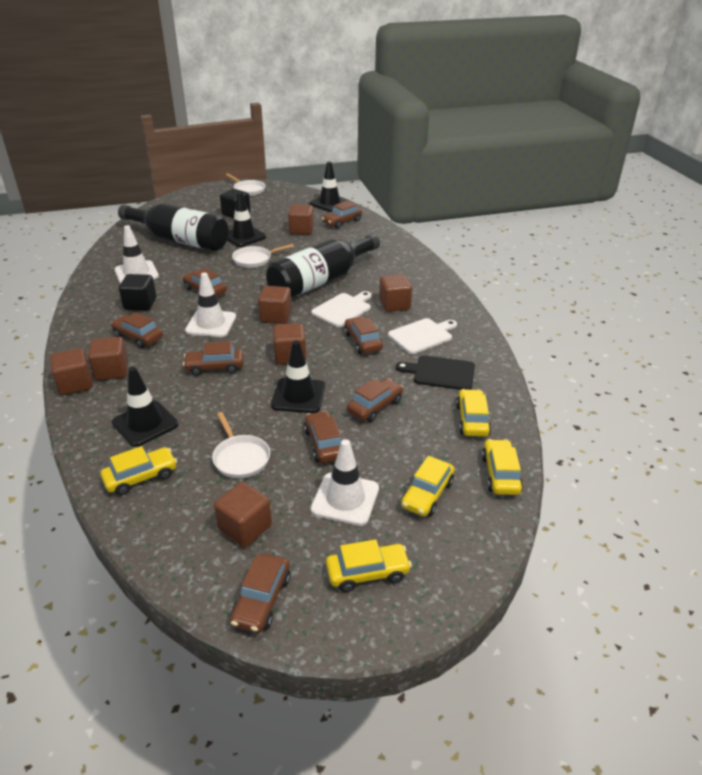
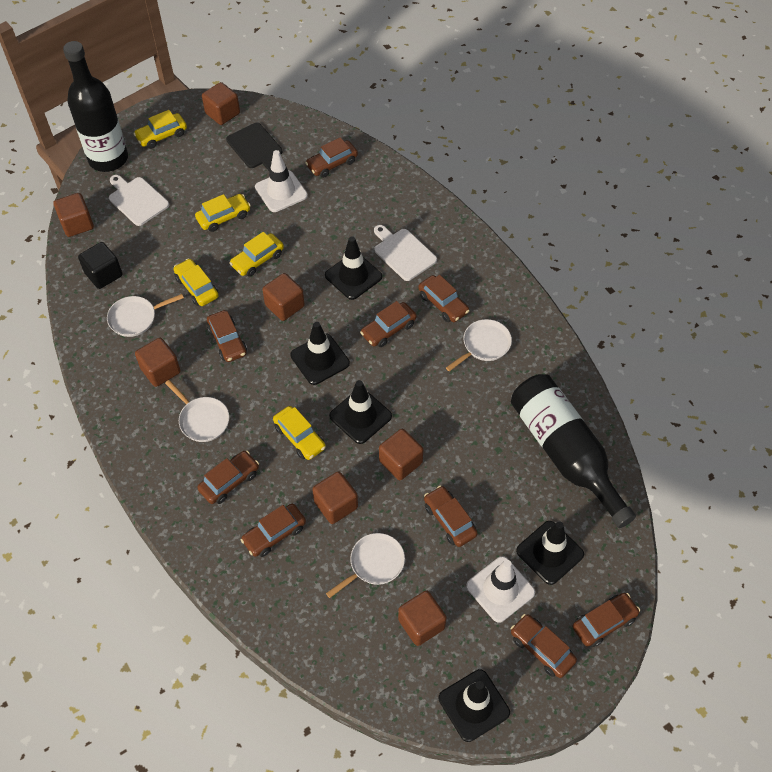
black cube: 2 -> 1
black traffic cone: 4 -> 5
brown car: 8 -> 9
white pan: 3 -> 4
white traffic cone: 3 -> 2

